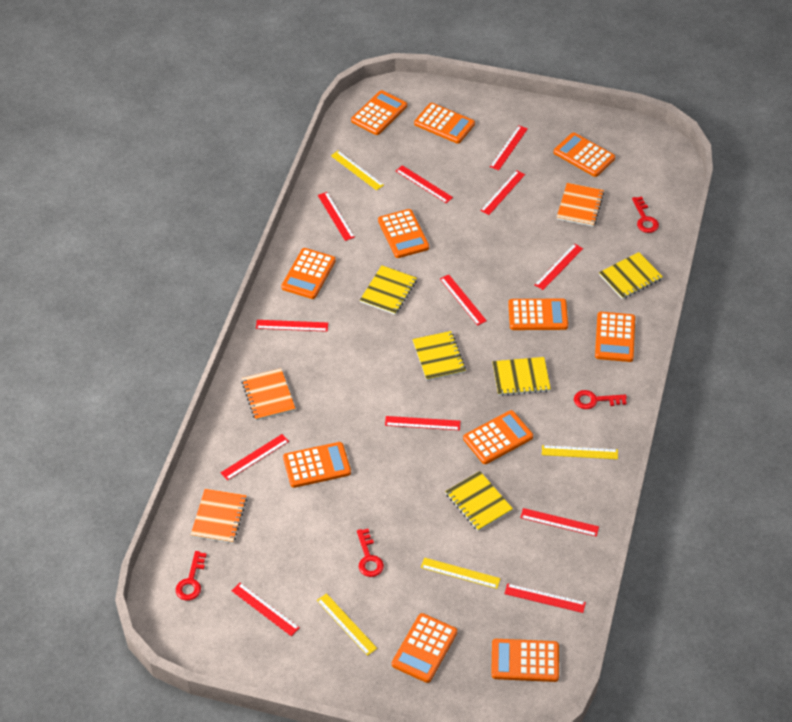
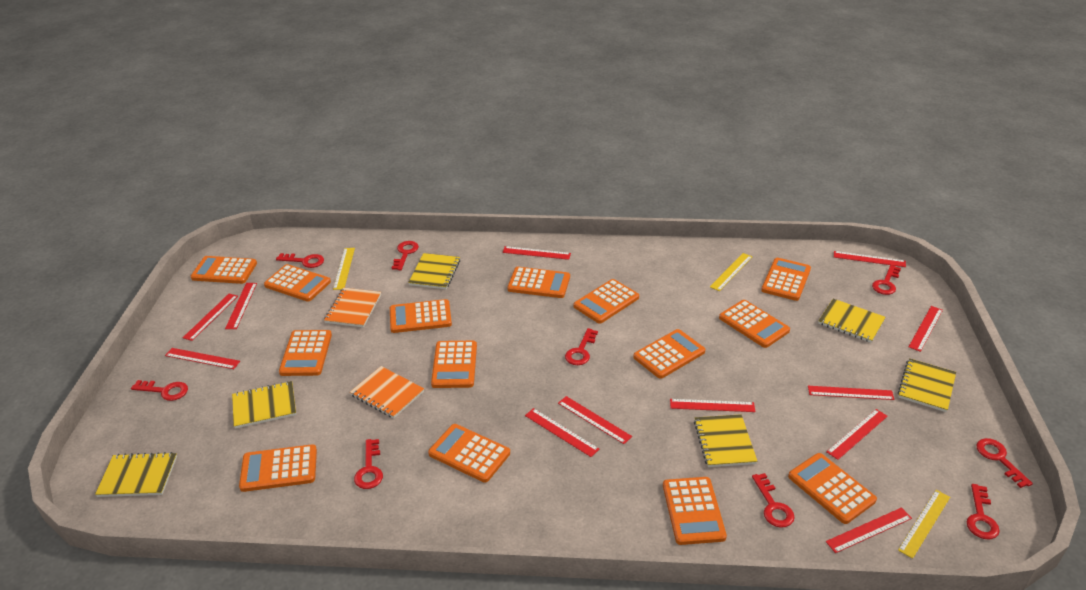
orange calculator: 11 -> 14
orange notebook: 3 -> 2
red key: 4 -> 9
yellow notebook: 5 -> 6
yellow ruler: 4 -> 3

